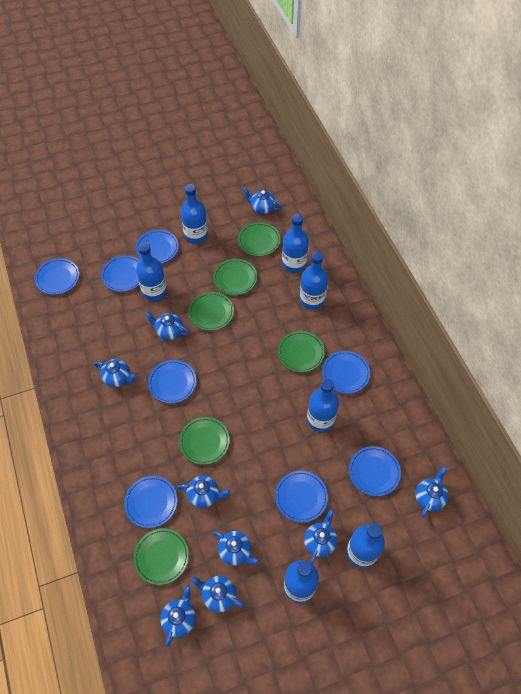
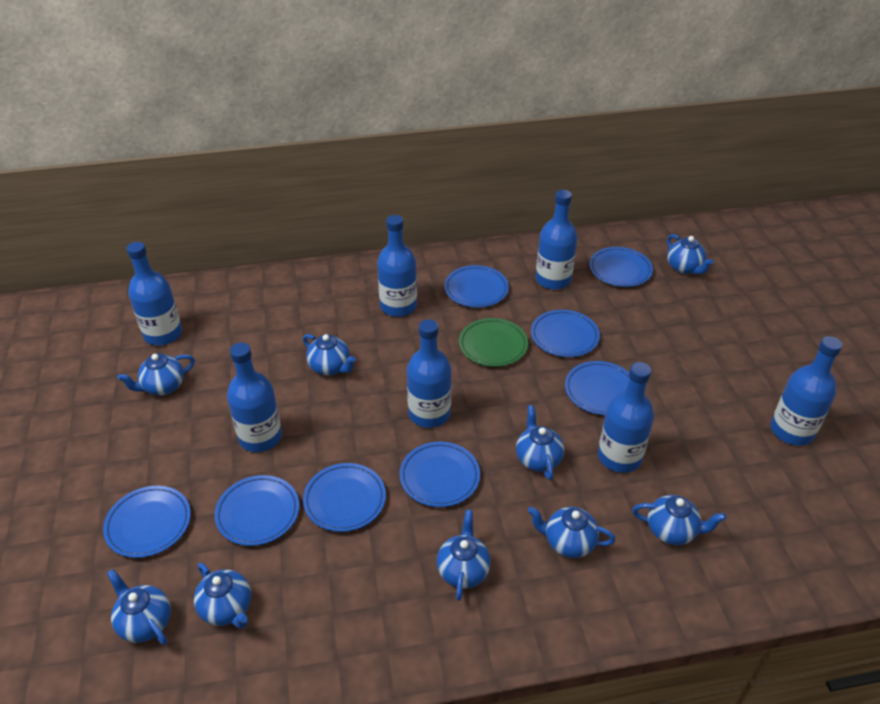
green plate: 6 -> 1

